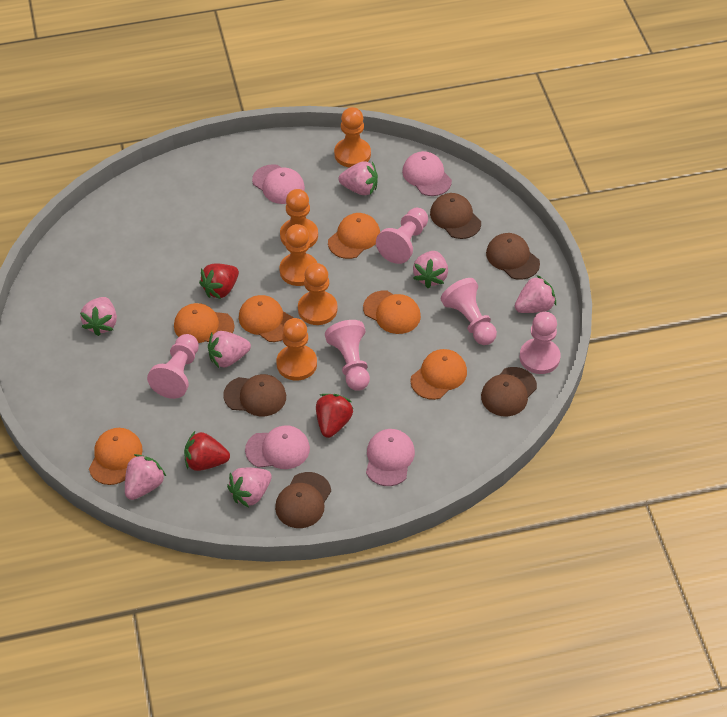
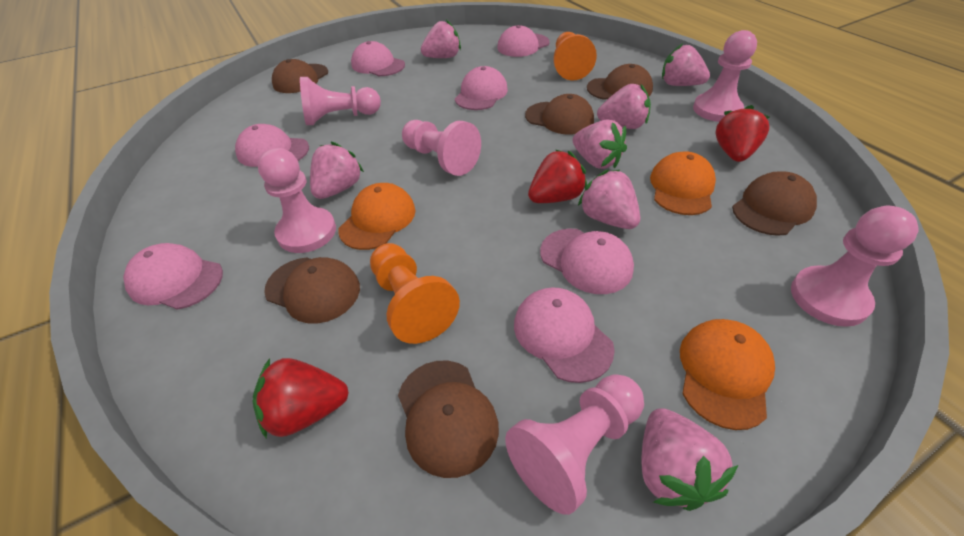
brown cap: 5 -> 6
orange cap: 6 -> 3
orange pawn: 5 -> 2
pink cap: 4 -> 7
pink pawn: 5 -> 6

